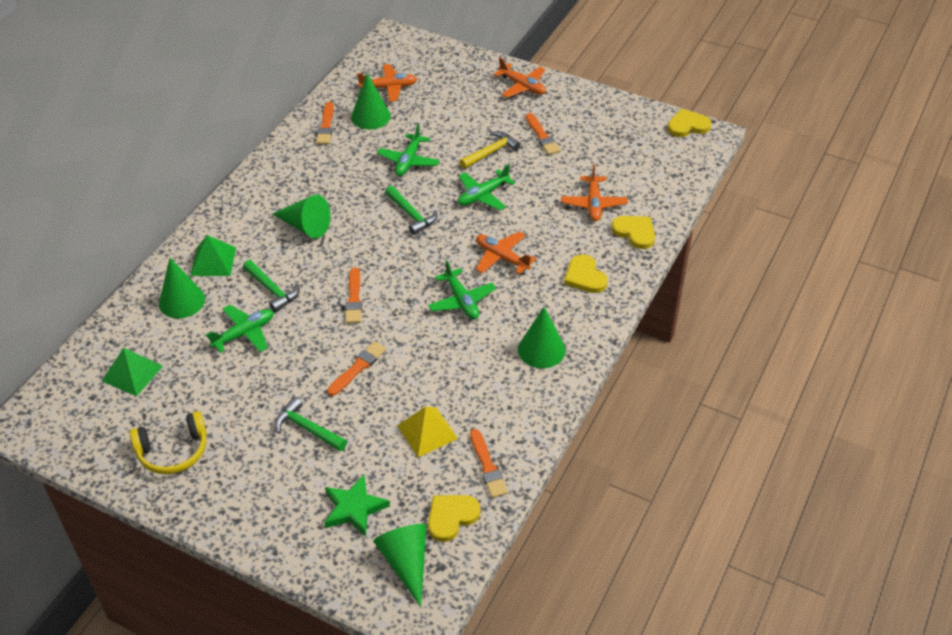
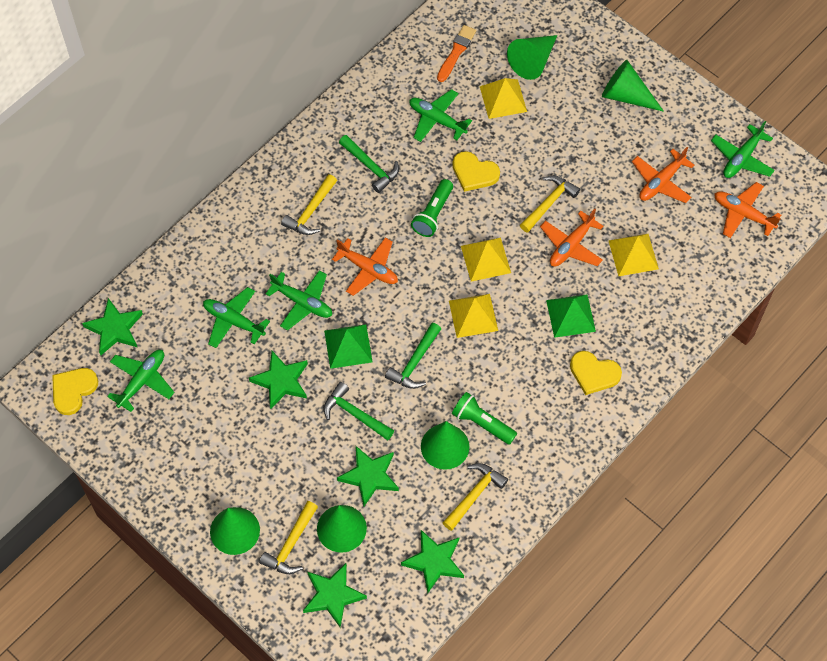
green flashlight: 0 -> 2
green plane: 4 -> 5
green star: 1 -> 5
orange brush: 5 -> 1
yellow hammer: 1 -> 4
yellow headphones: 1 -> 0
yellow heart: 4 -> 3
yellow pyramid: 1 -> 4

